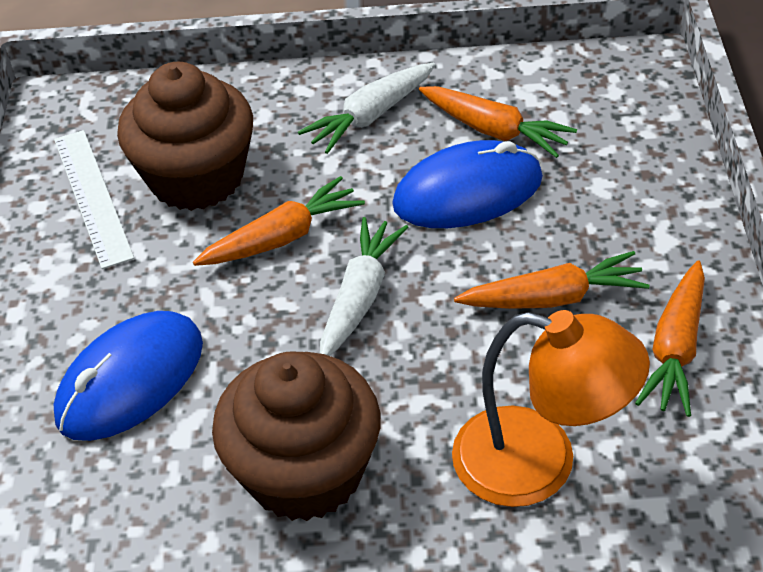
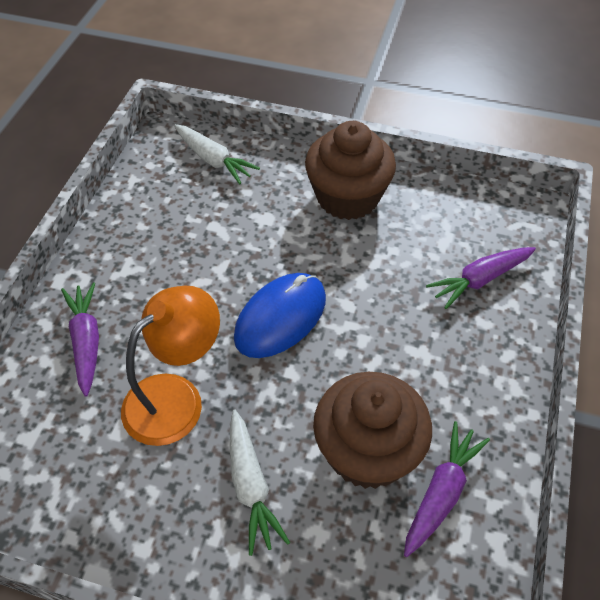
blue mouse: 2 -> 1
orange carrot: 4 -> 0
purple carrot: 0 -> 3
white ruler: 1 -> 0

